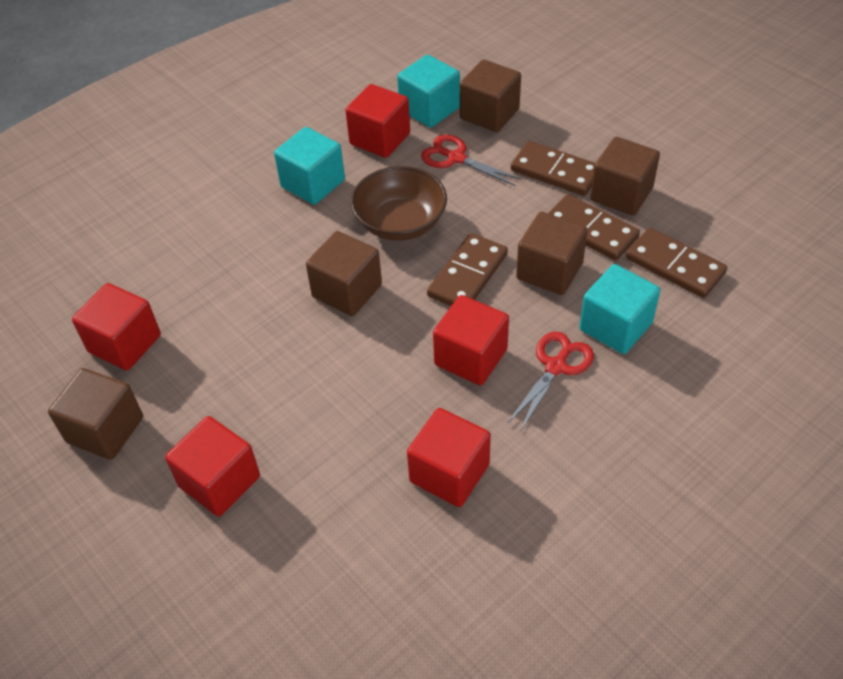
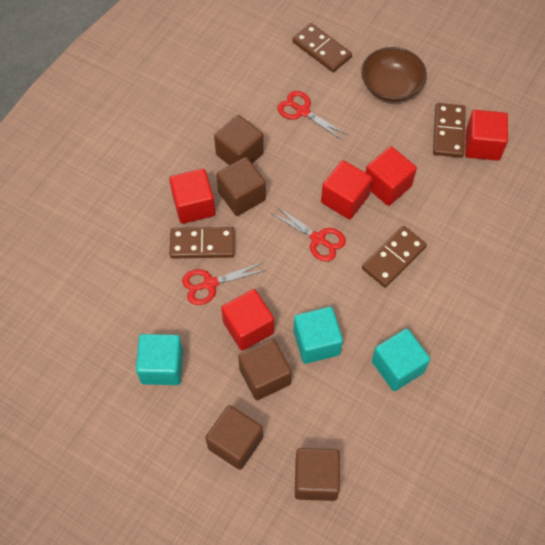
red scissors: 2 -> 3

